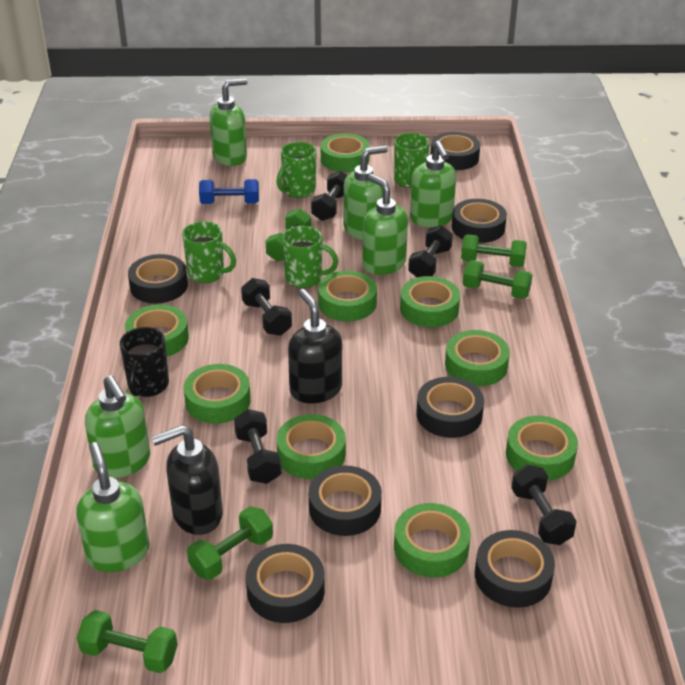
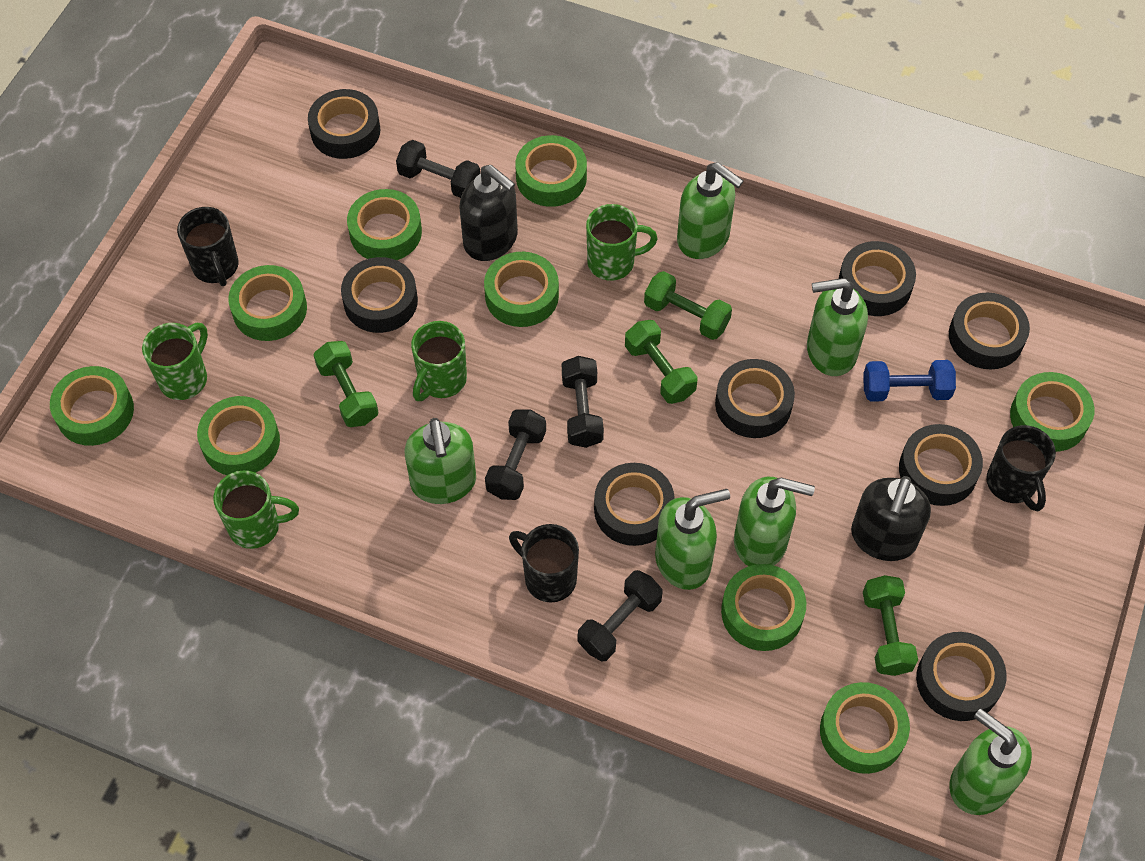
black dumbbell: 5 -> 4
black mug: 1 -> 3
black tape: 7 -> 8
green dumbbell: 5 -> 4

